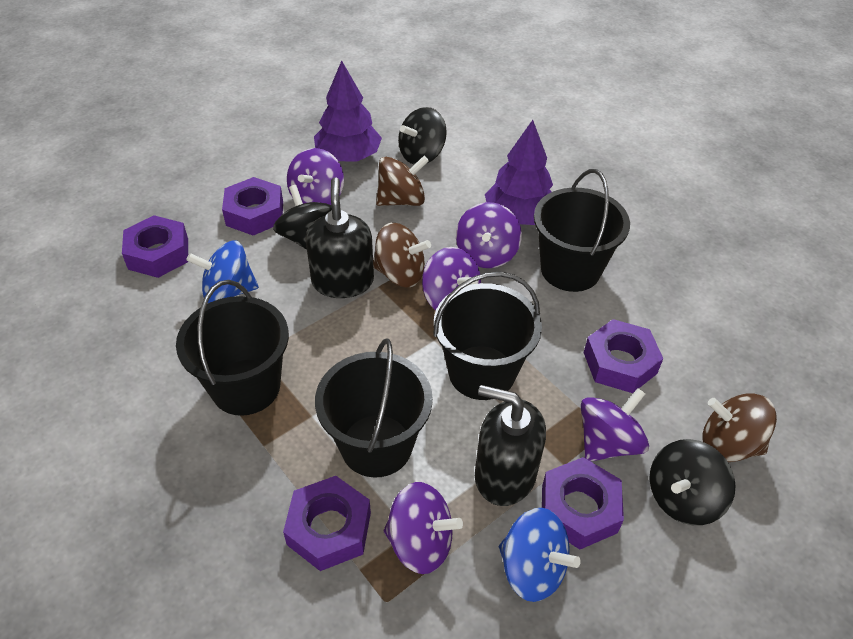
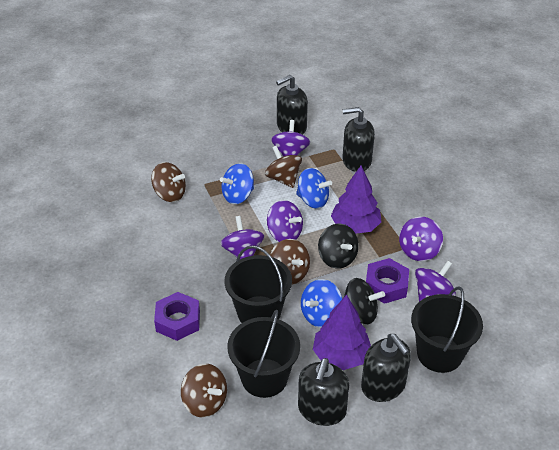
black bucket: 4 -> 3
black soap dispenser: 2 -> 4
black spinning top: 3 -> 2
blue spinning top: 2 -> 3
brown spinning top: 3 -> 4
purple nut: 5 -> 2

